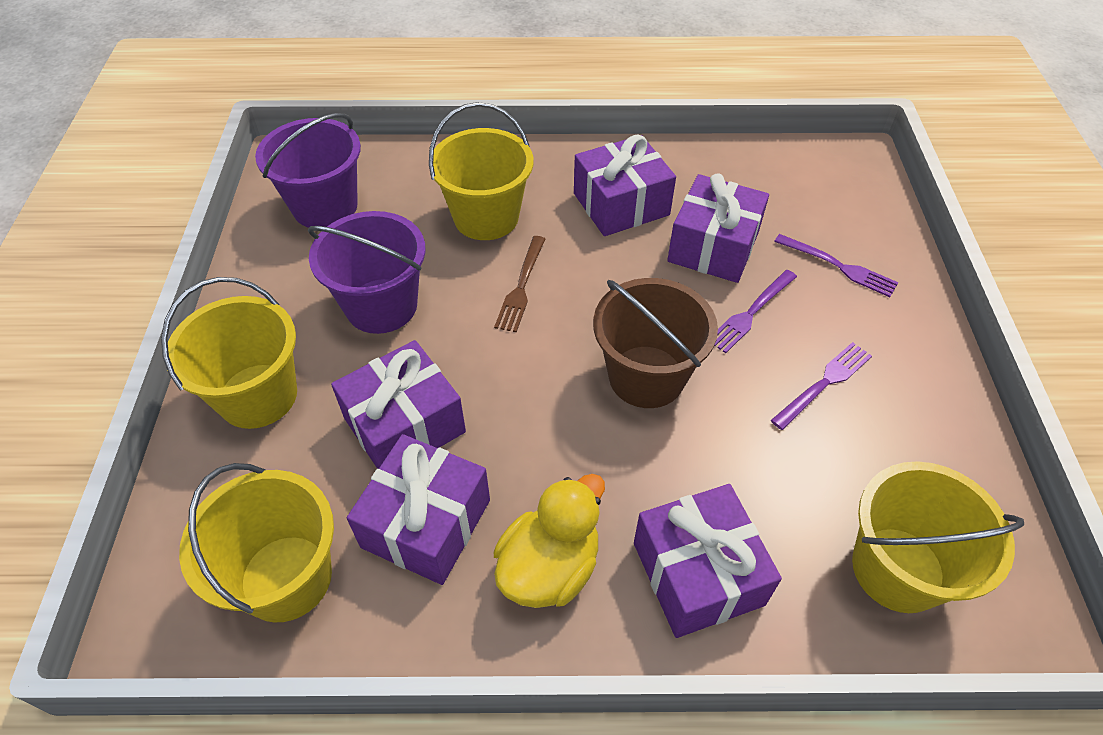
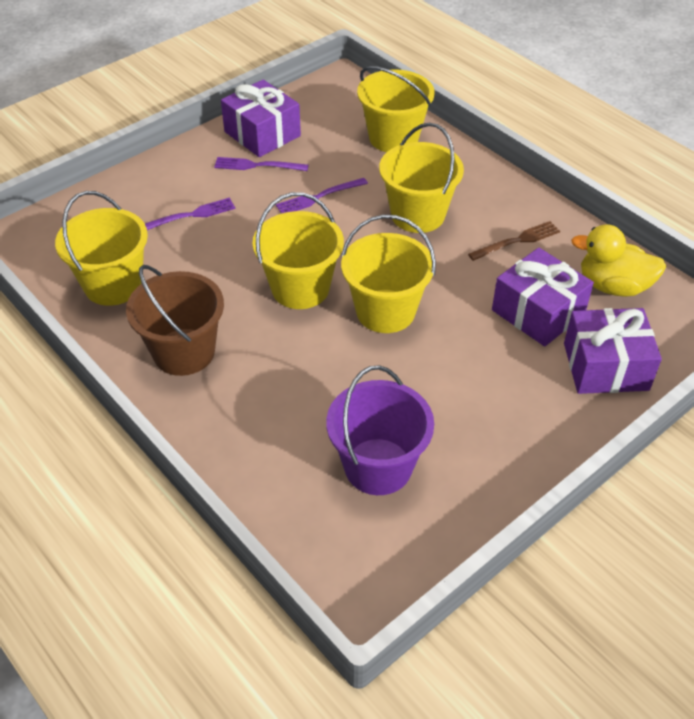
purple bucket: 2 -> 1
purple gift: 5 -> 3
yellow bucket: 4 -> 5

